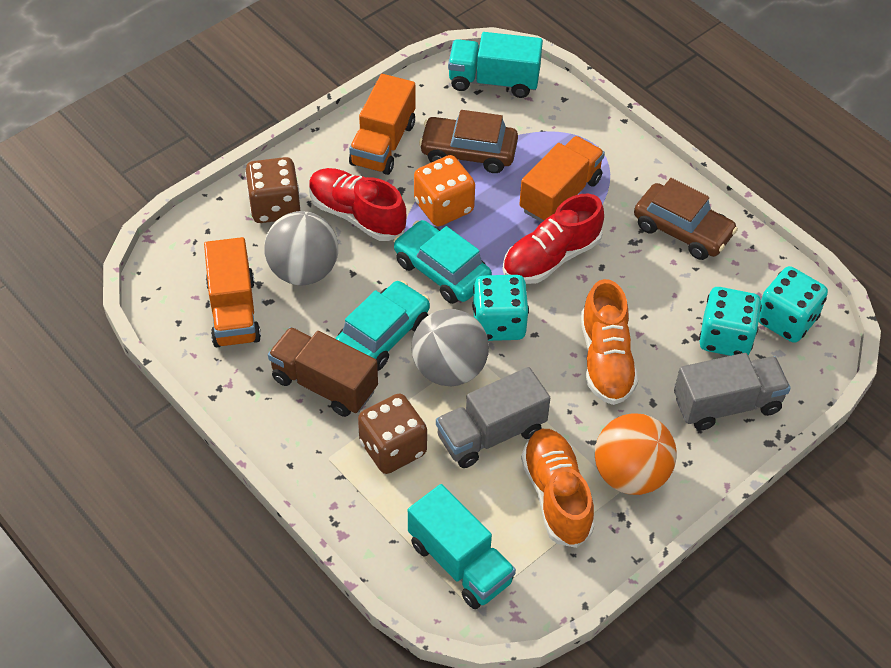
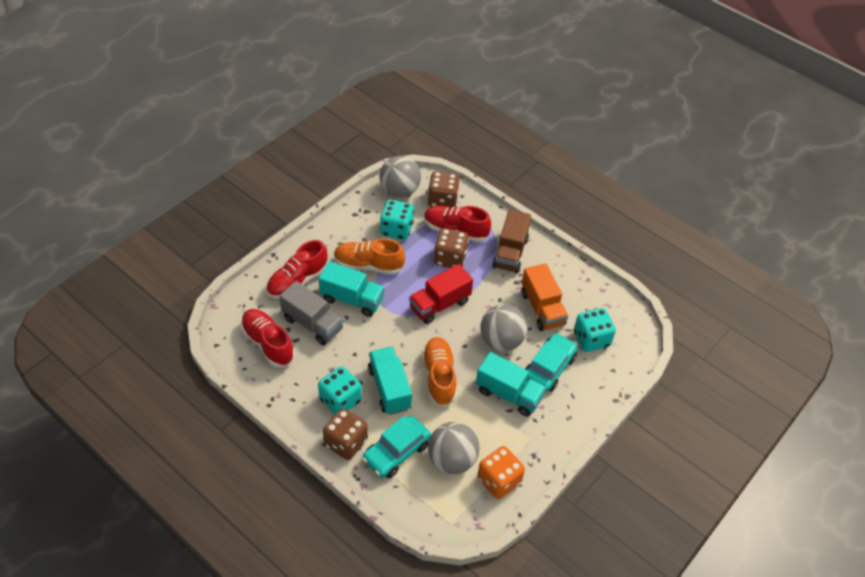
brown car: 2 -> 0
brown dice: 2 -> 3
grey ball: 2 -> 3
grey truck: 2 -> 1
orange ball: 1 -> 0
orange truck: 3 -> 1
red shoe: 2 -> 3
red truck: 0 -> 1
turquoise truck: 2 -> 3

